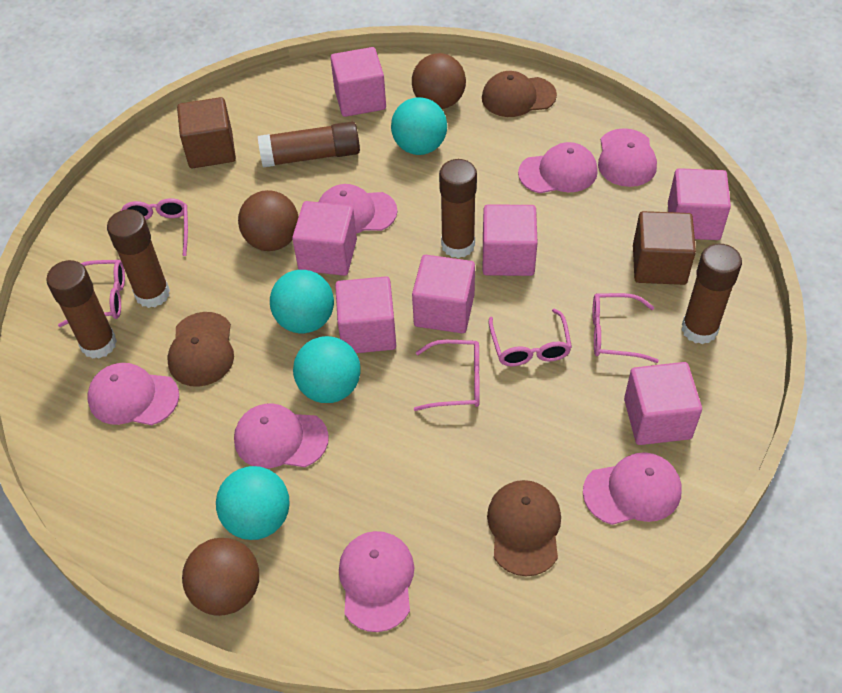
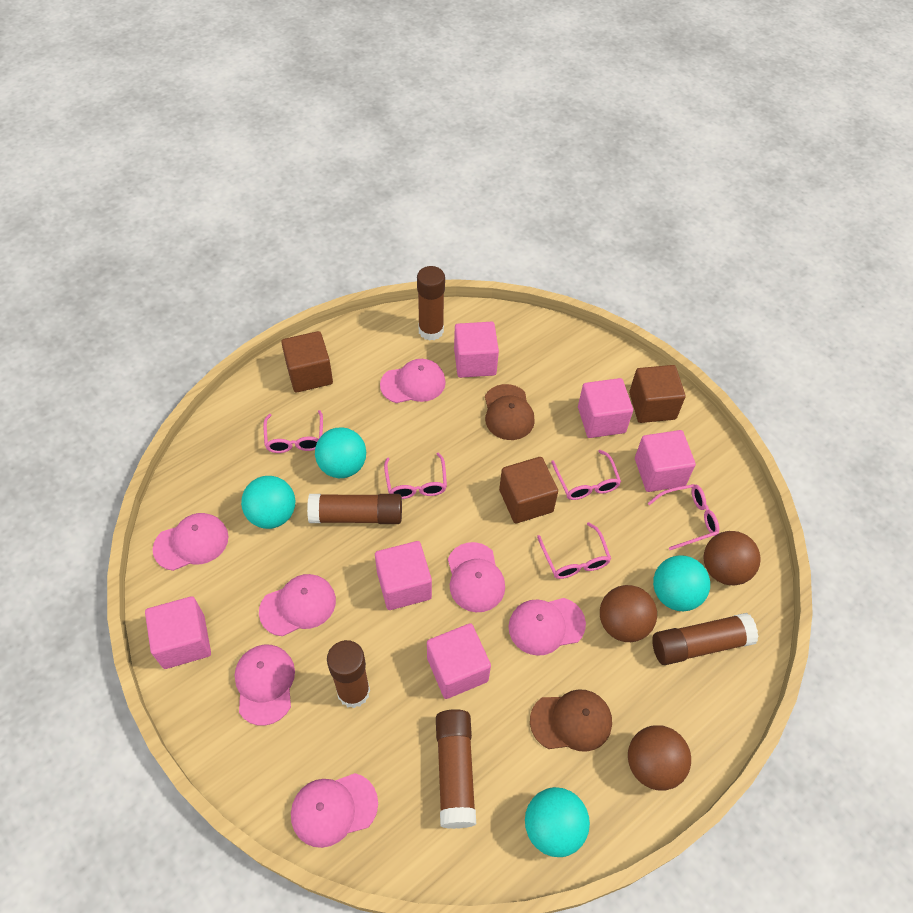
brown cap: 3 -> 2
brown cube: 2 -> 3
pink cube: 7 -> 6

